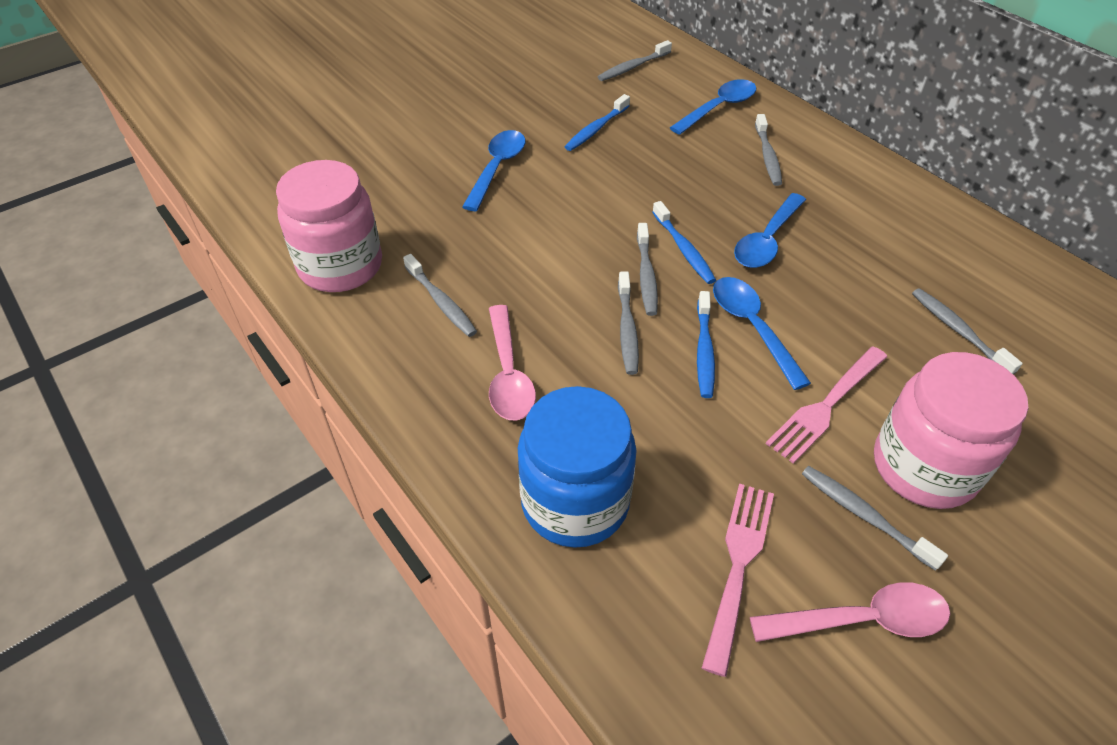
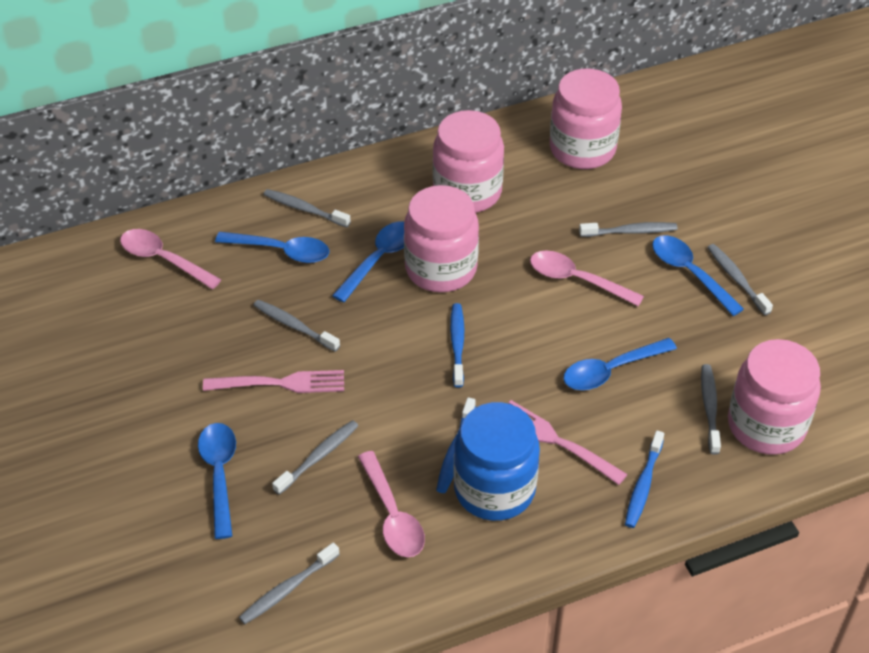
blue spoon: 4 -> 5
pink jar: 2 -> 4
pink spoon: 2 -> 3

